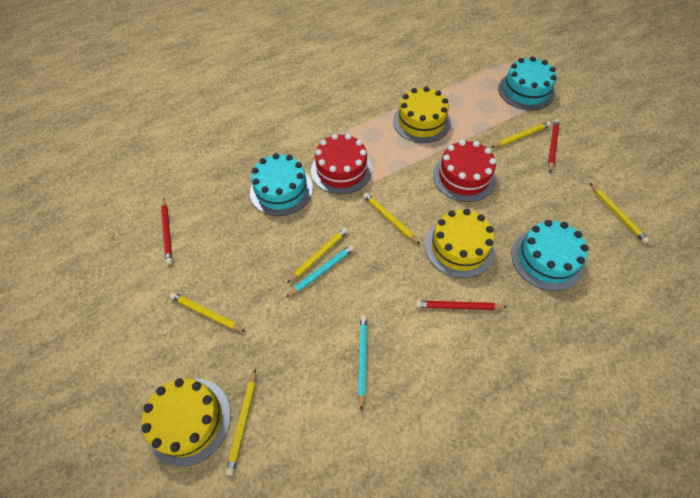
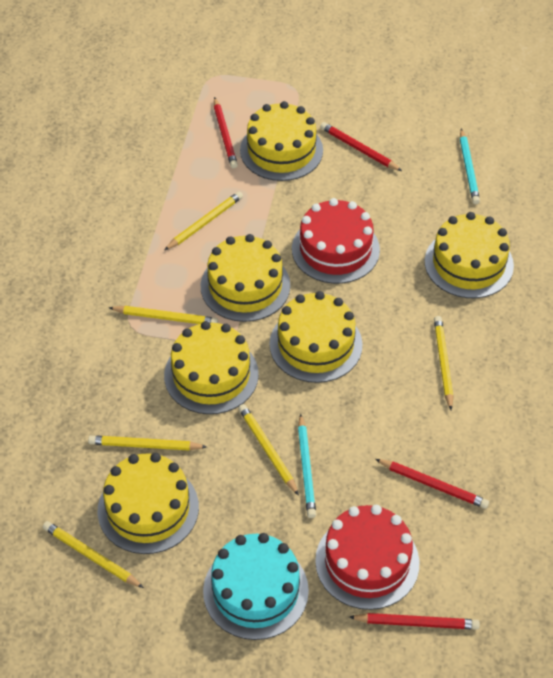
red pencil: 3 -> 4
turquoise cake: 3 -> 1
yellow cake: 3 -> 6

